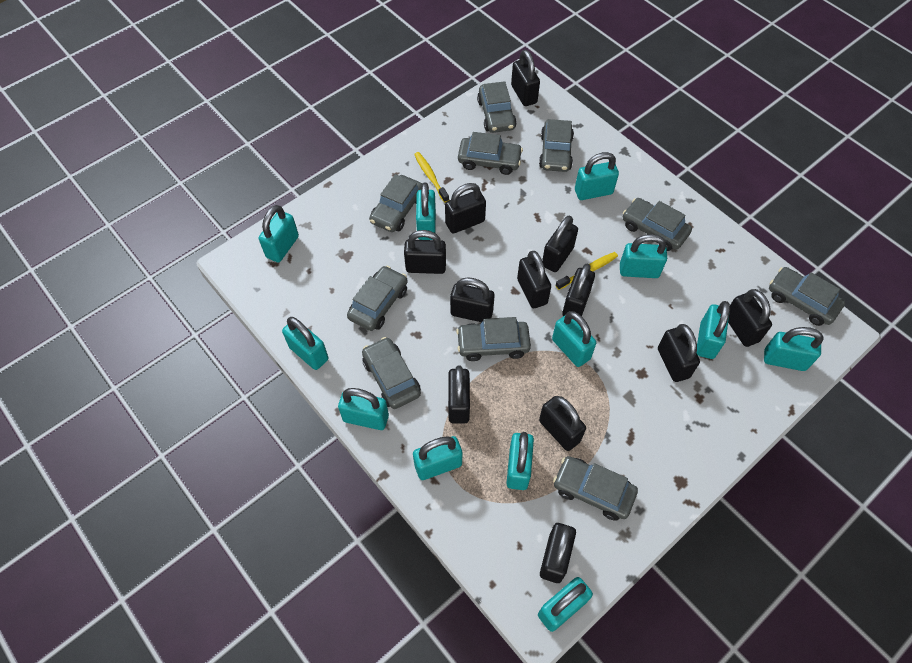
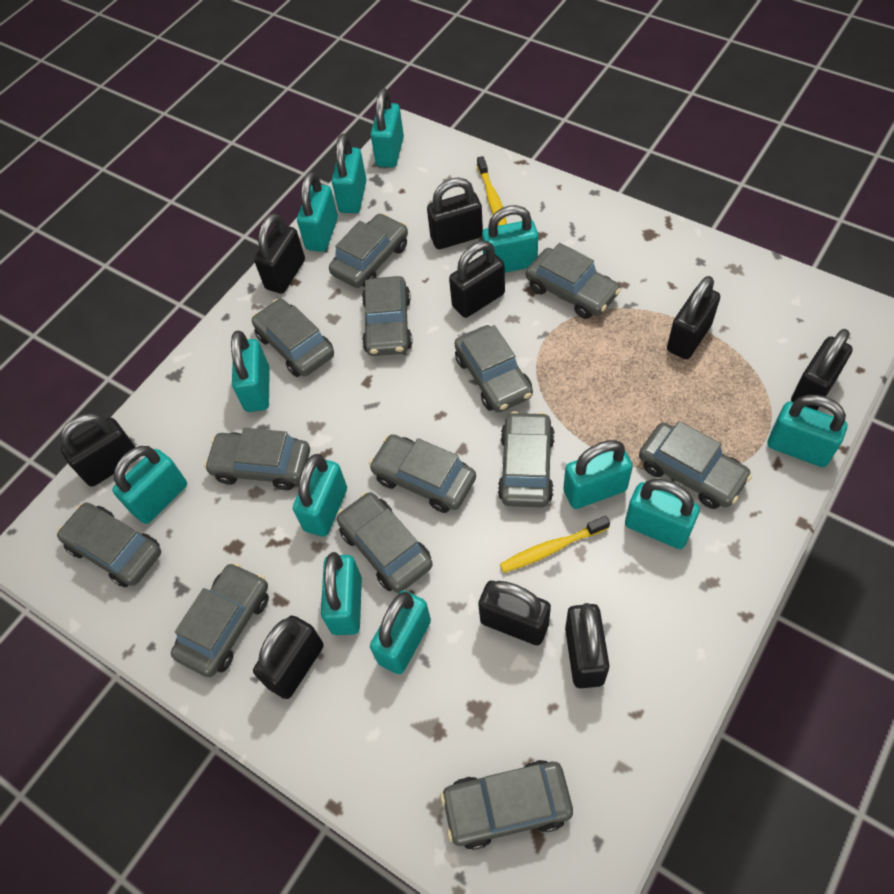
black padlock: 12 -> 9
grey car: 10 -> 13

